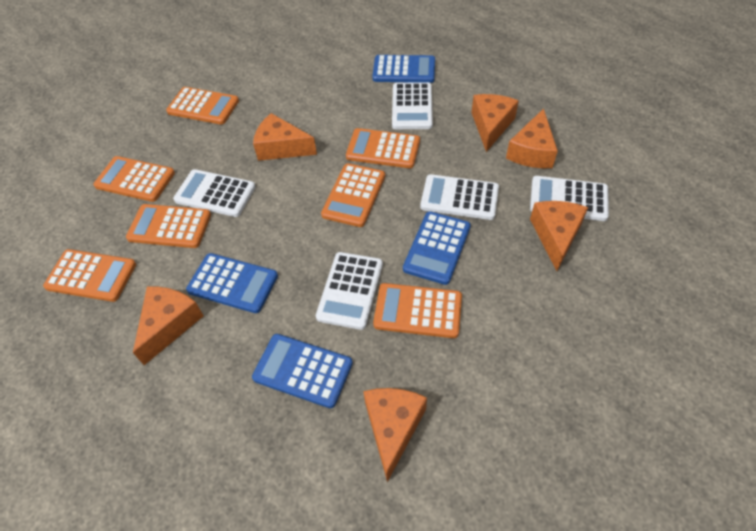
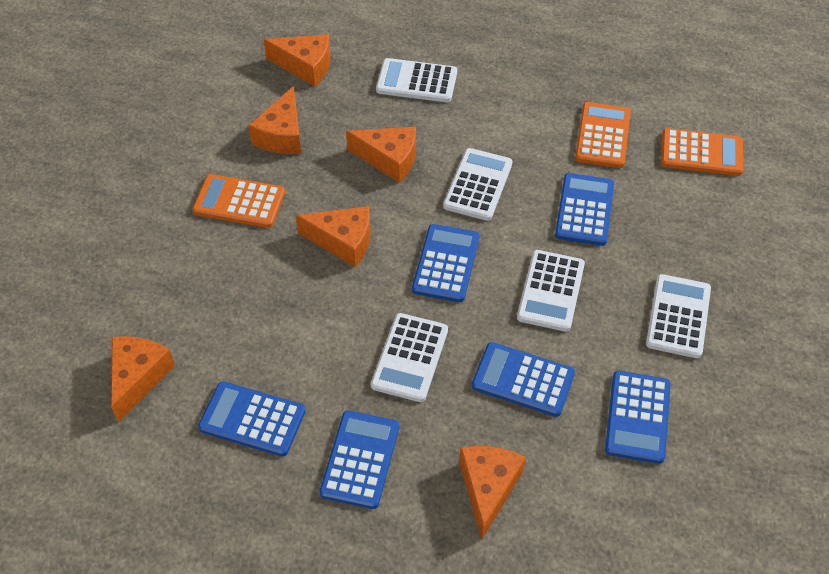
blue calculator: 4 -> 6
orange calculator: 7 -> 3

